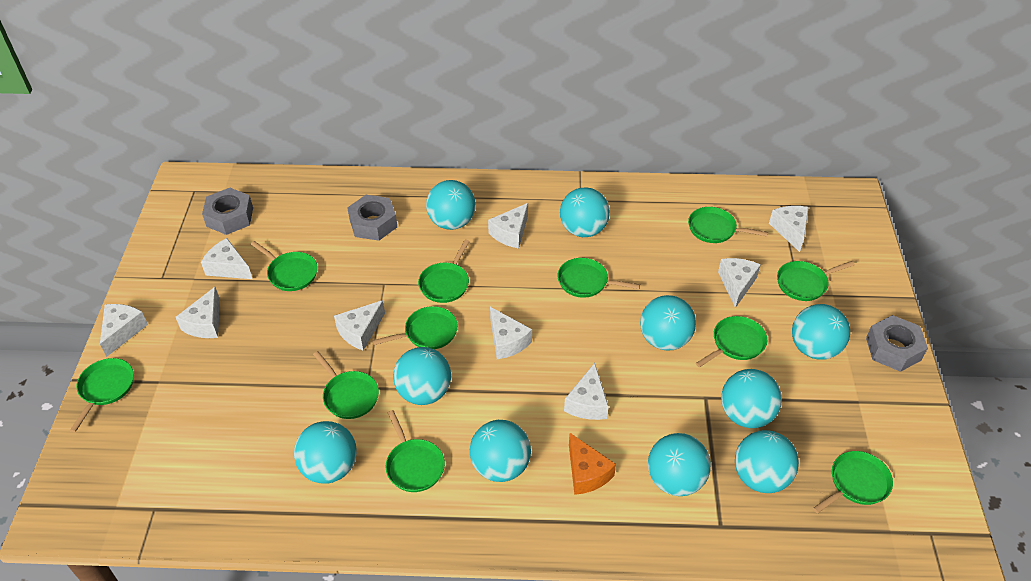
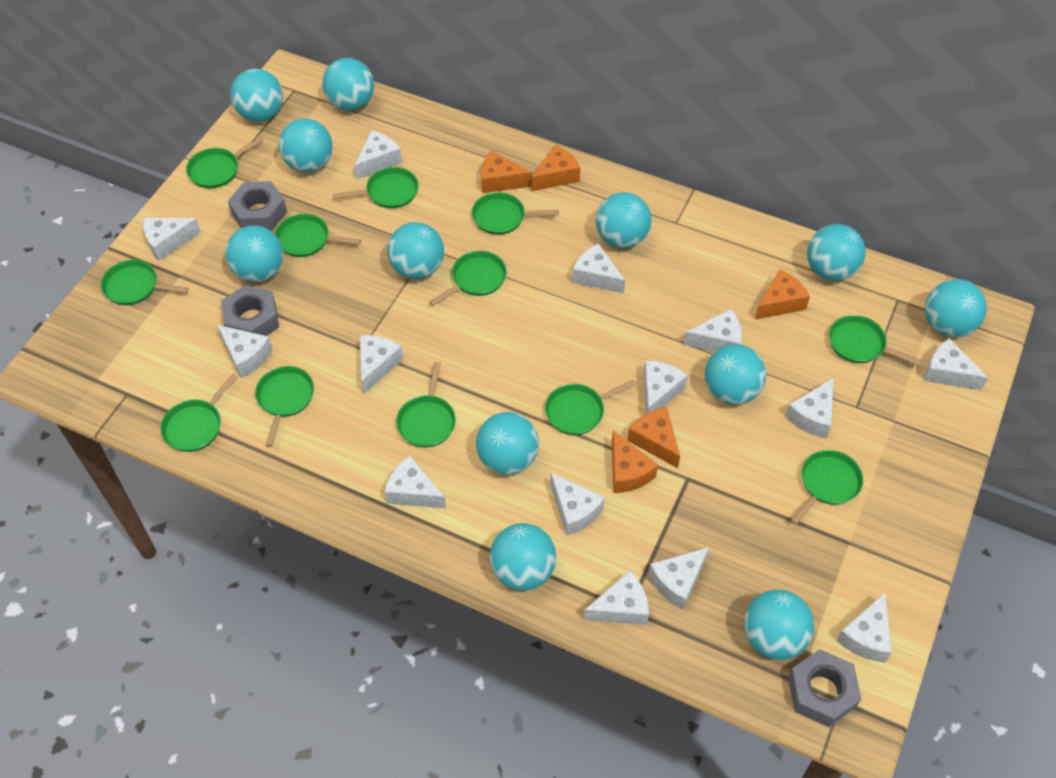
green pan: 11 -> 12
orange cheese: 1 -> 5
turquoise ball: 10 -> 12
white cheese: 9 -> 14

